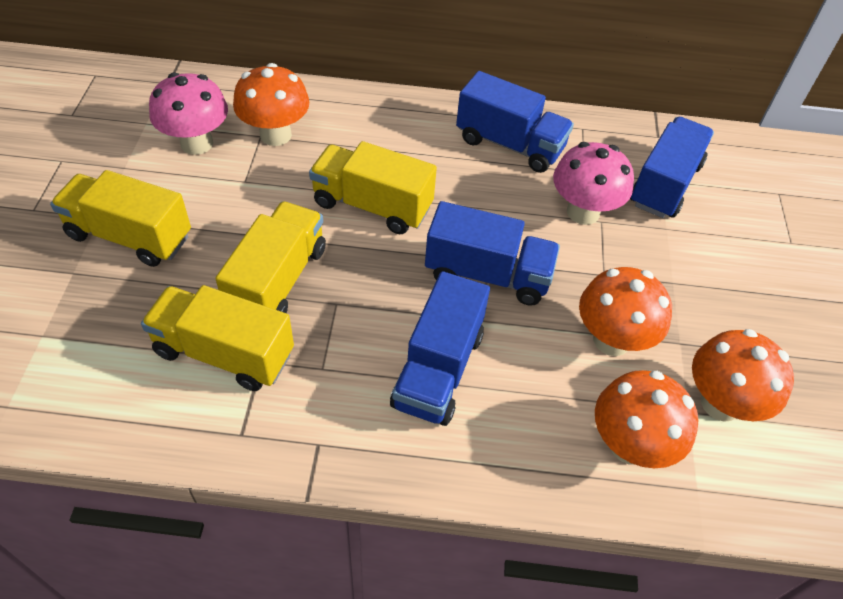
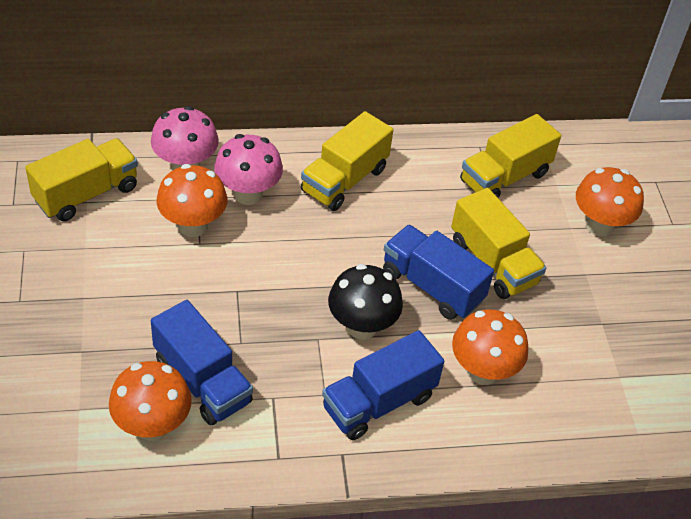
black mushroom: 0 -> 1
blue truck: 4 -> 3

